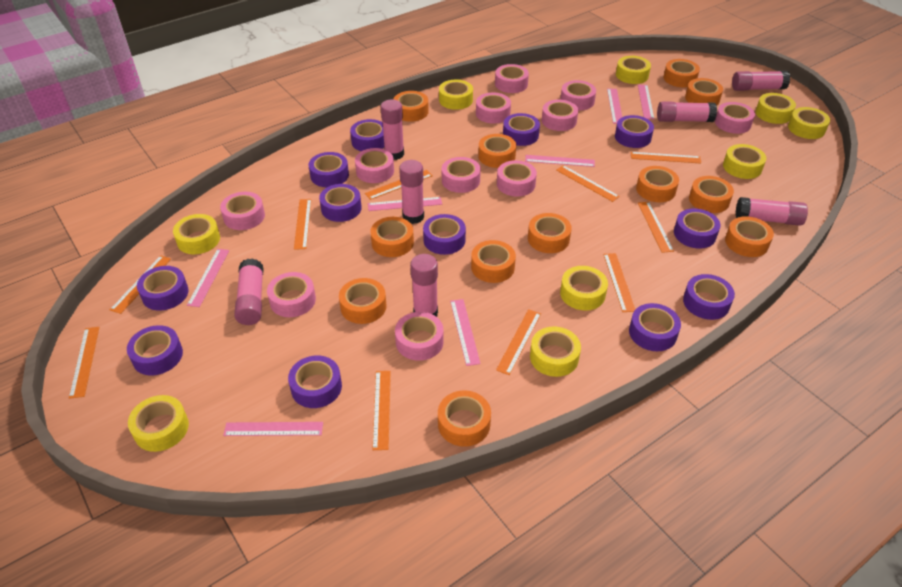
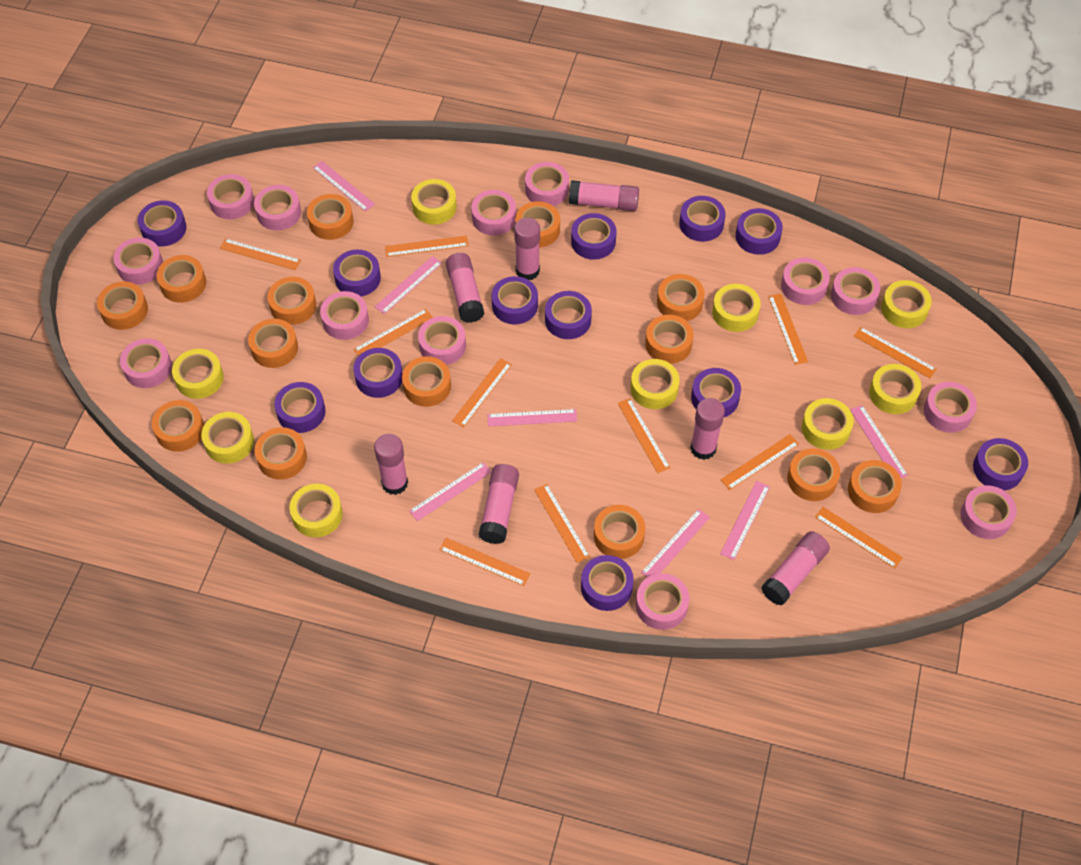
orange ruler: 10 -> 11
orange tape: 12 -> 14
pink tape: 11 -> 13

